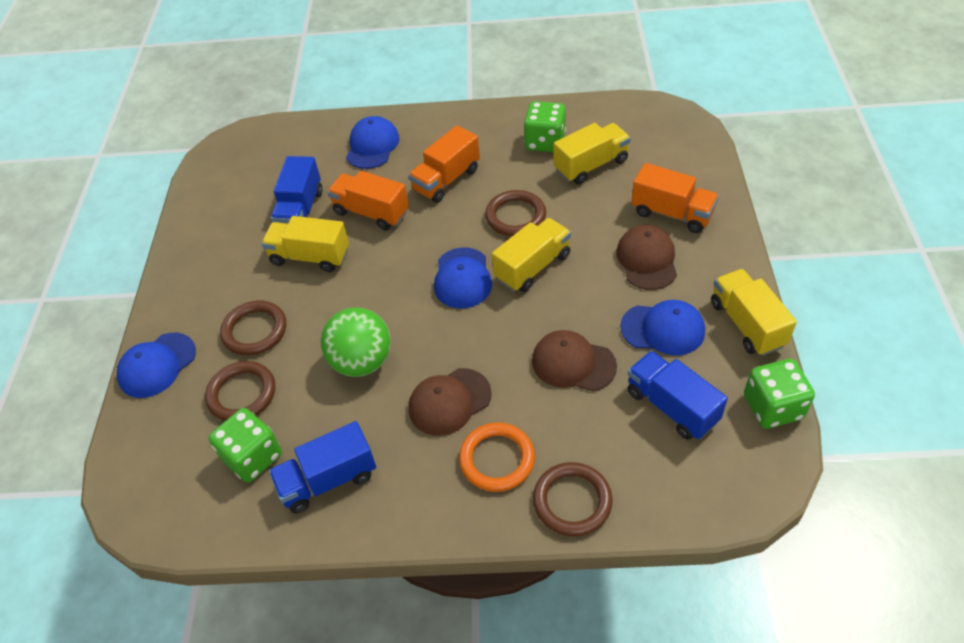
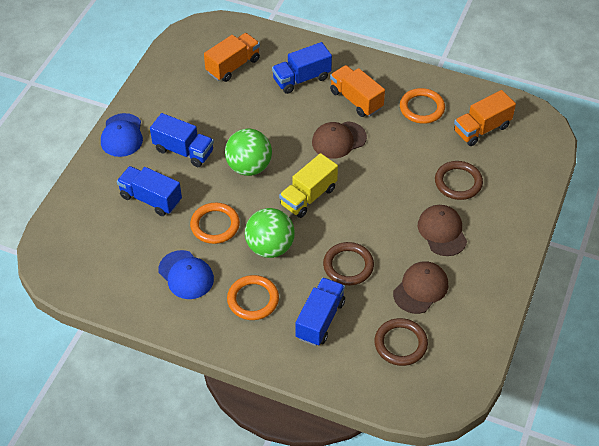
blue cap: 4 -> 2
blue truck: 3 -> 4
brown ring: 4 -> 3
green ball: 1 -> 2
green dice: 3 -> 0
orange ring: 1 -> 3
yellow truck: 4 -> 1

